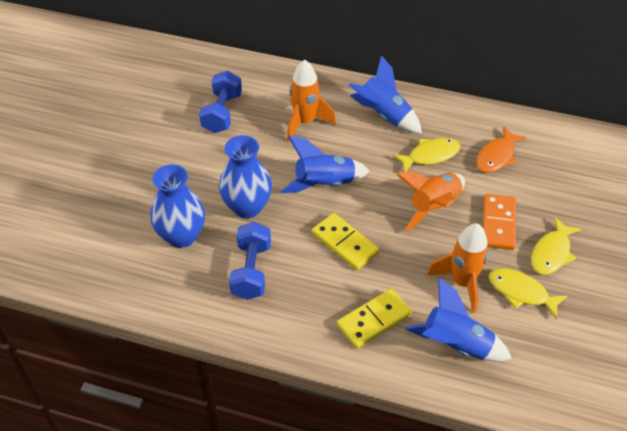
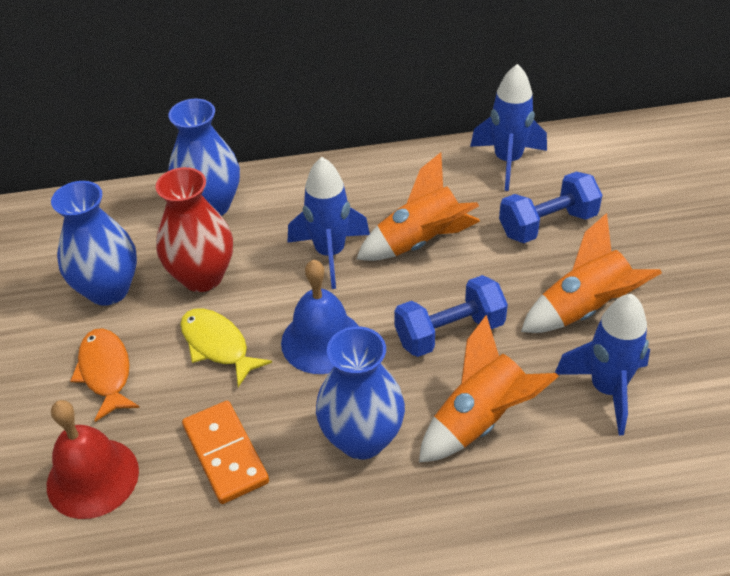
blue bell: 0 -> 1
blue vase: 2 -> 3
red bell: 0 -> 1
red vase: 0 -> 1
yellow domino: 2 -> 0
yellow fish: 3 -> 1

